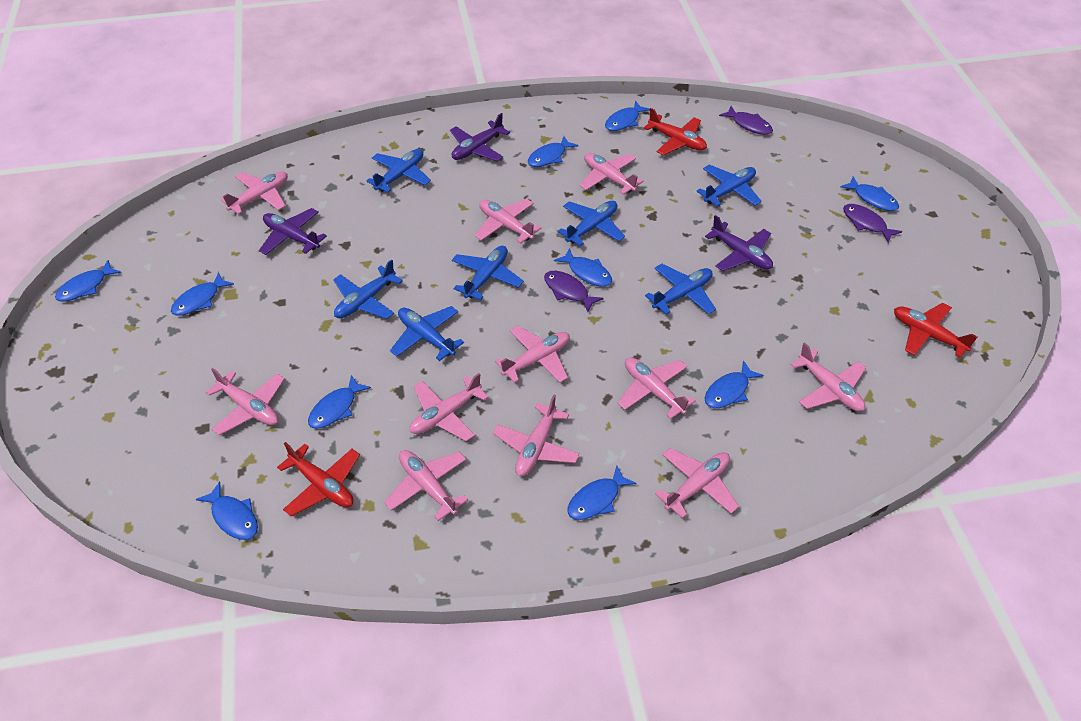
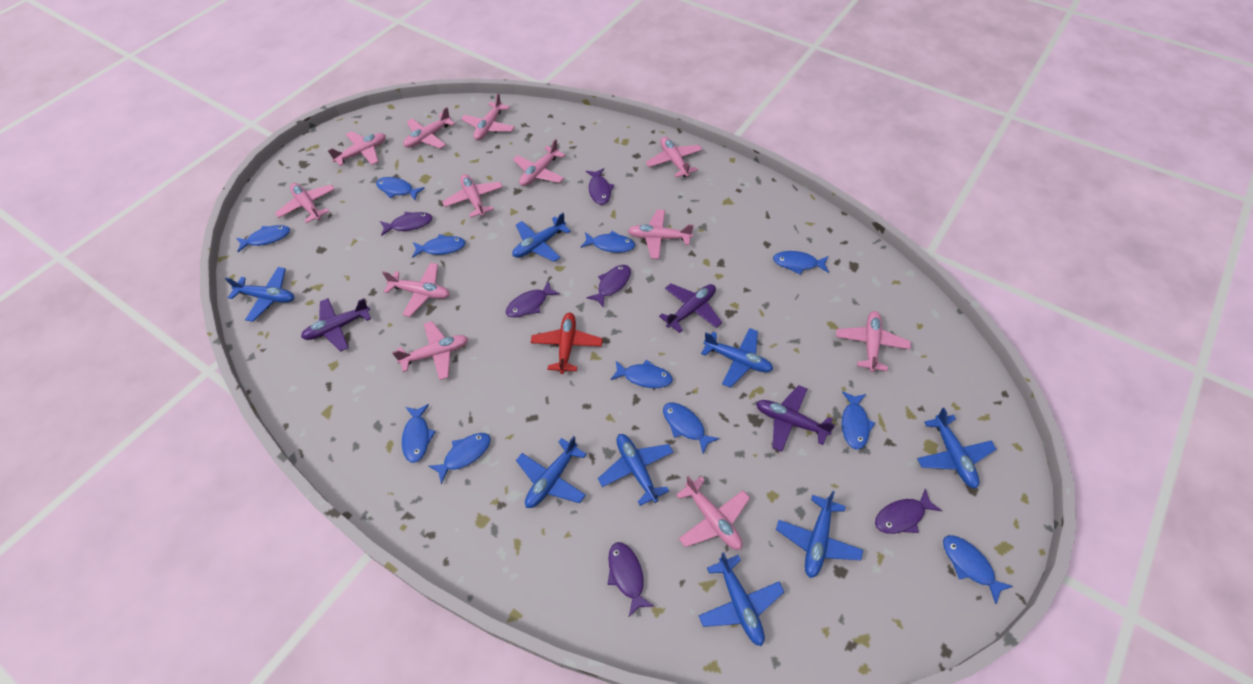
blue fish: 10 -> 11
blue plane: 7 -> 8
pink plane: 11 -> 12
purple fish: 3 -> 6
red plane: 3 -> 1

